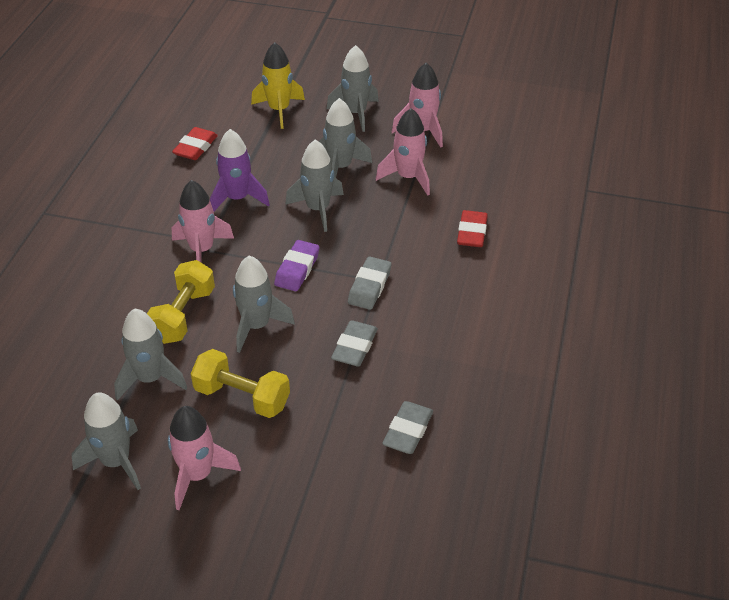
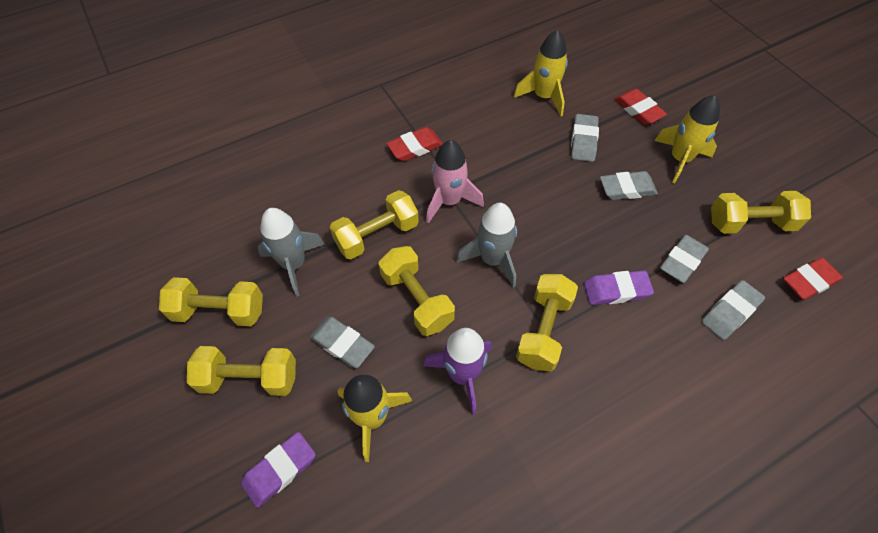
grey eraser: 3 -> 5
grey rocket: 6 -> 2
pink rocket: 4 -> 1
purple eraser: 1 -> 2
red eraser: 2 -> 3
yellow dumbbell: 2 -> 6
yellow rocket: 1 -> 3

